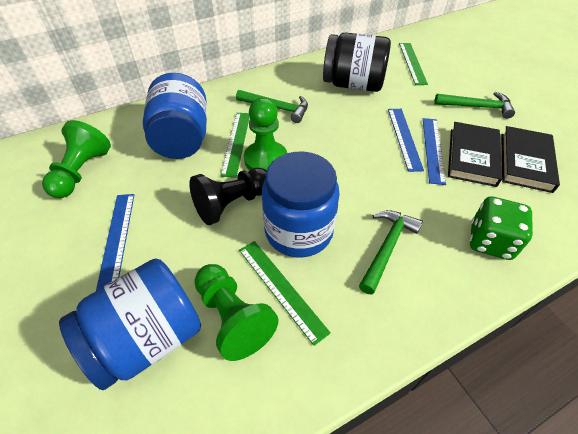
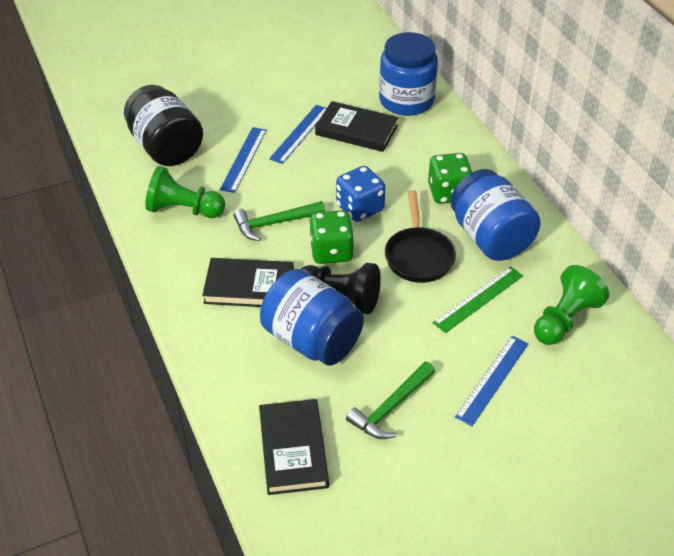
black book: 2 -> 3
black pan: 0 -> 1
blue dice: 0 -> 1
green dice: 1 -> 2
green hammer: 3 -> 2
green pawn: 3 -> 2
green ruler: 3 -> 1

